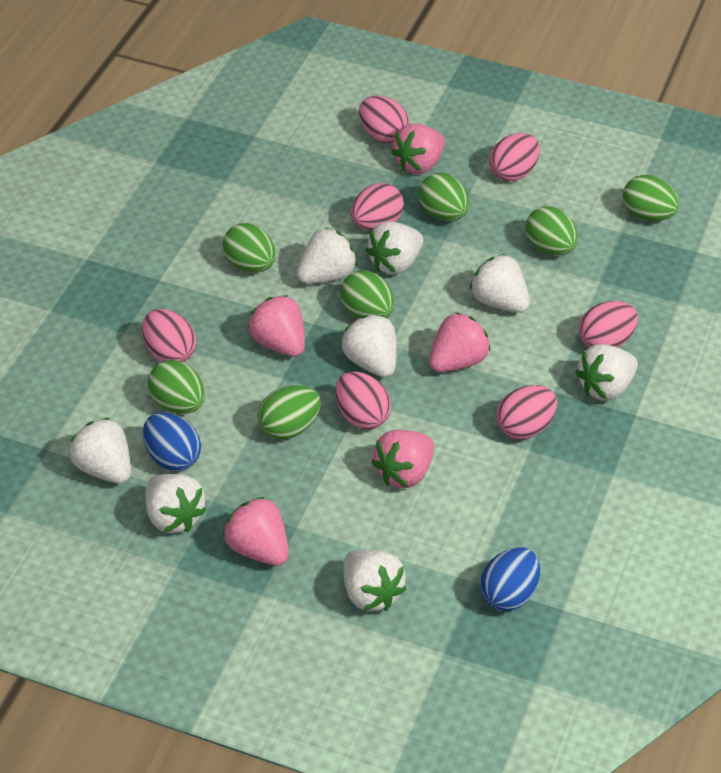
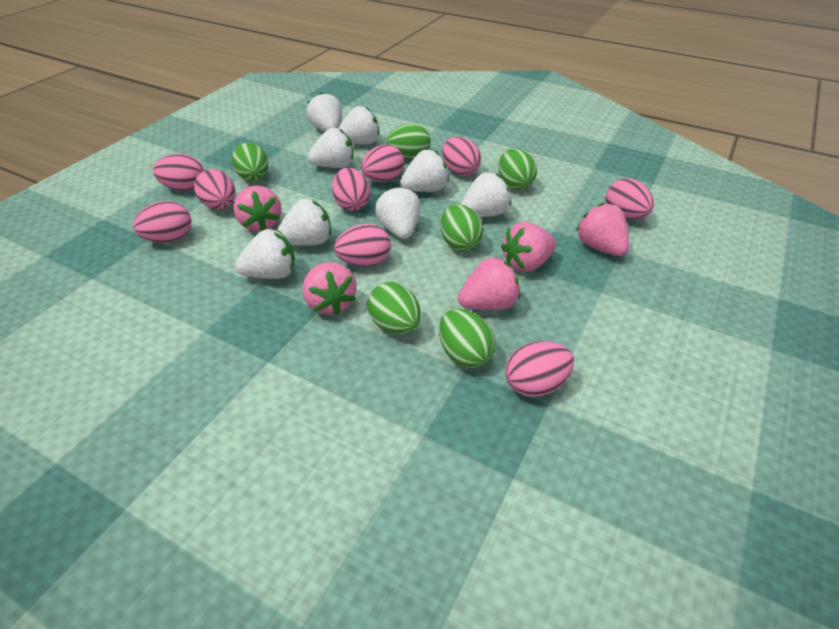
blue egg: 2 -> 0
green egg: 7 -> 6
pink egg: 7 -> 9

